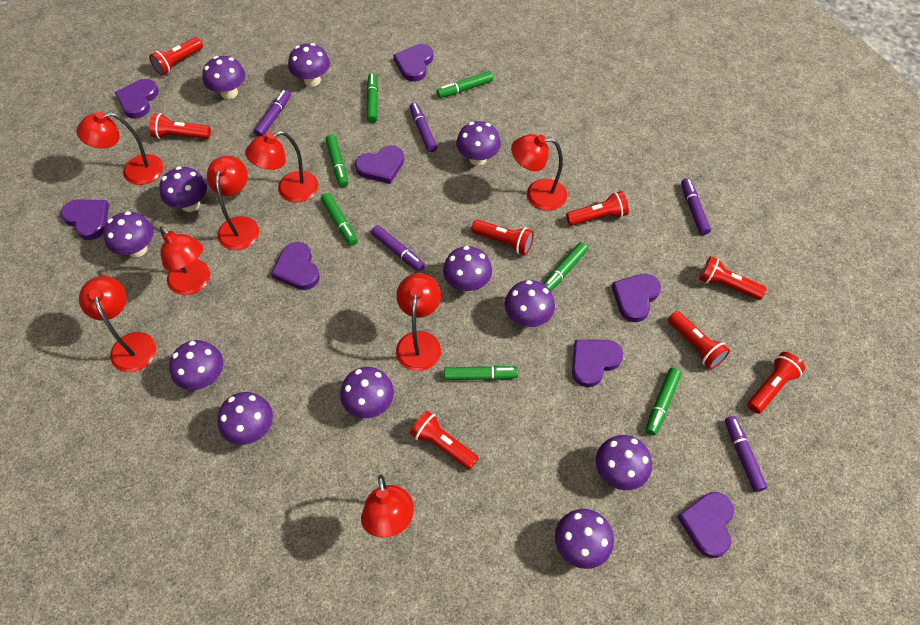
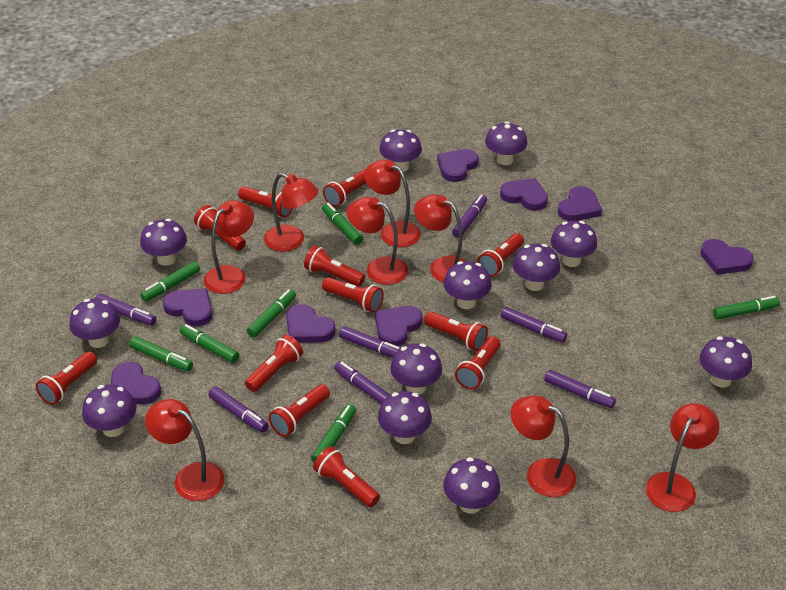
purple marker: 5 -> 7
red flashlight: 8 -> 12

